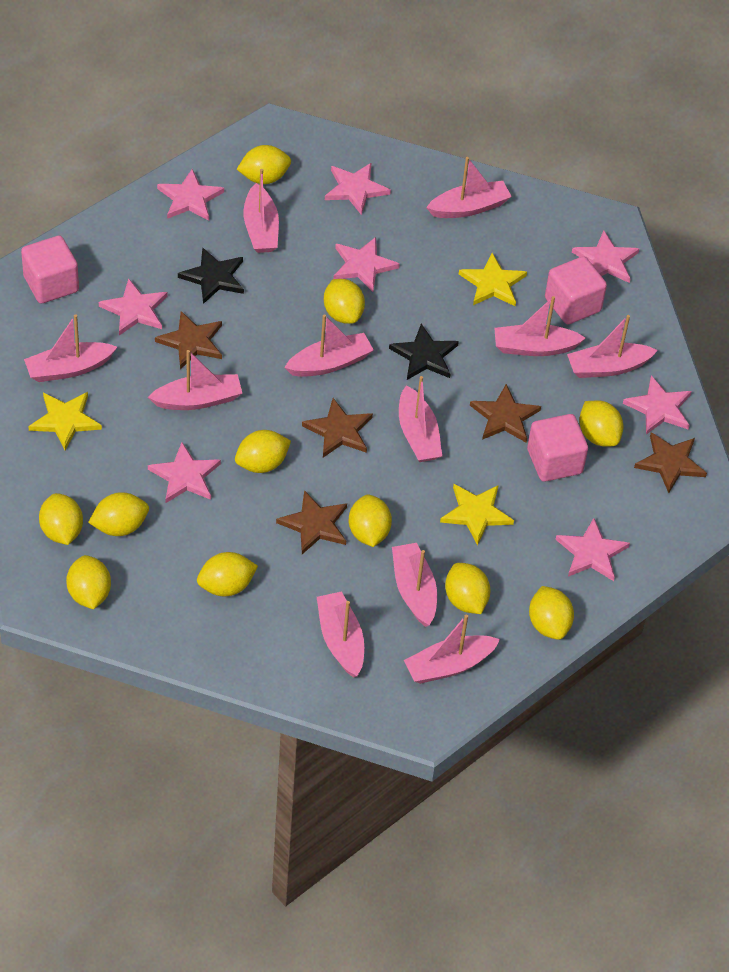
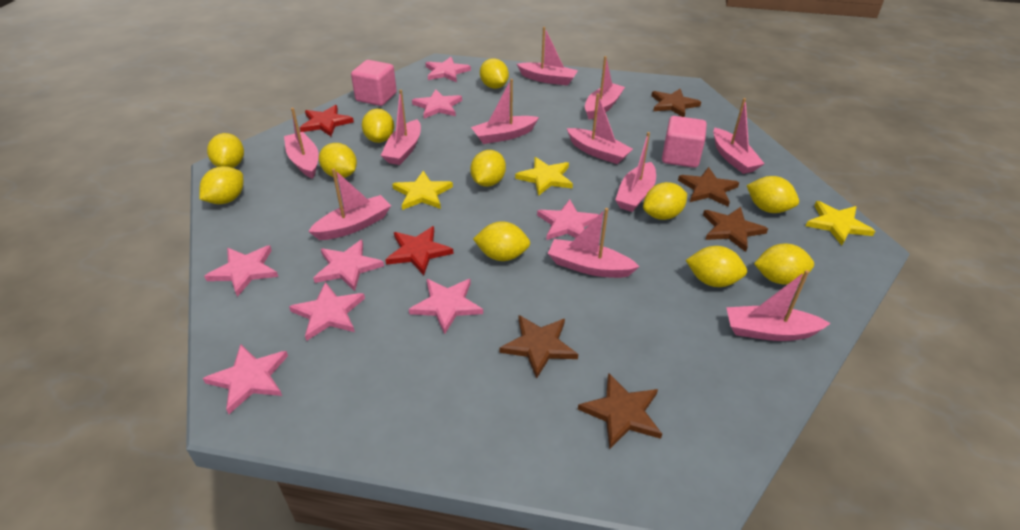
black star: 2 -> 0
pink cube: 3 -> 2
red star: 0 -> 2

